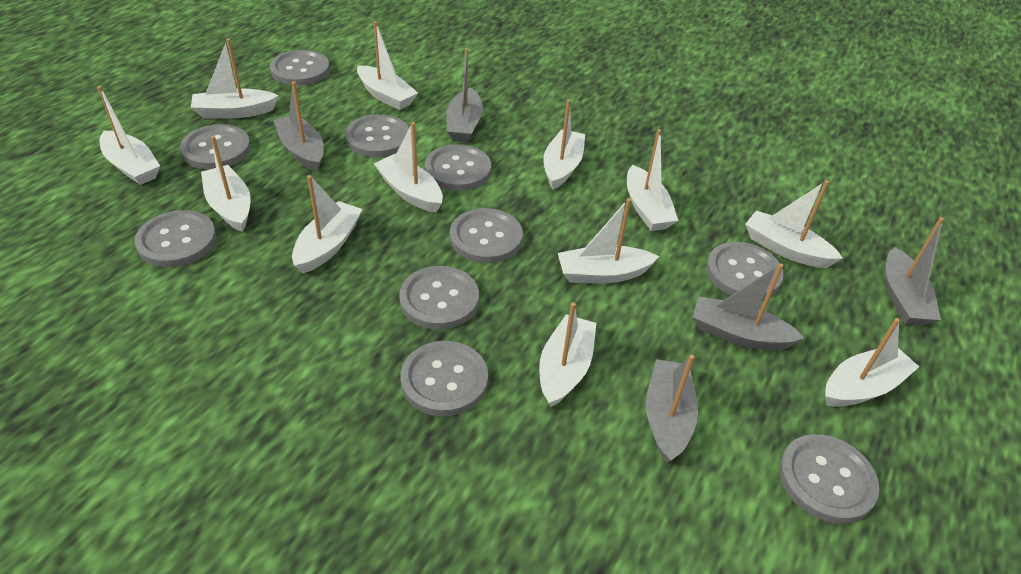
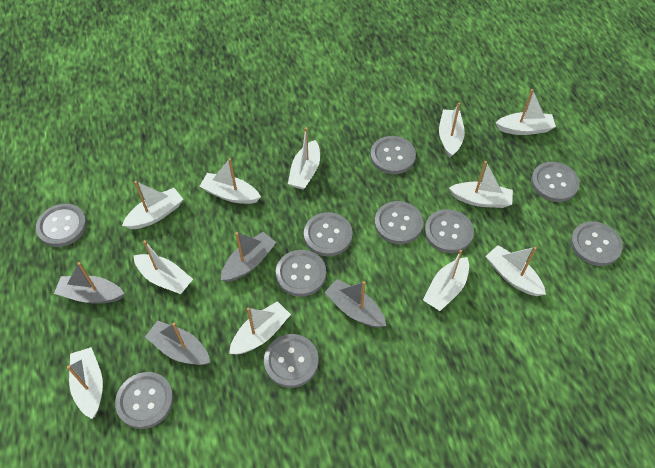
grey boat: 5 -> 4
white boat: 12 -> 11

